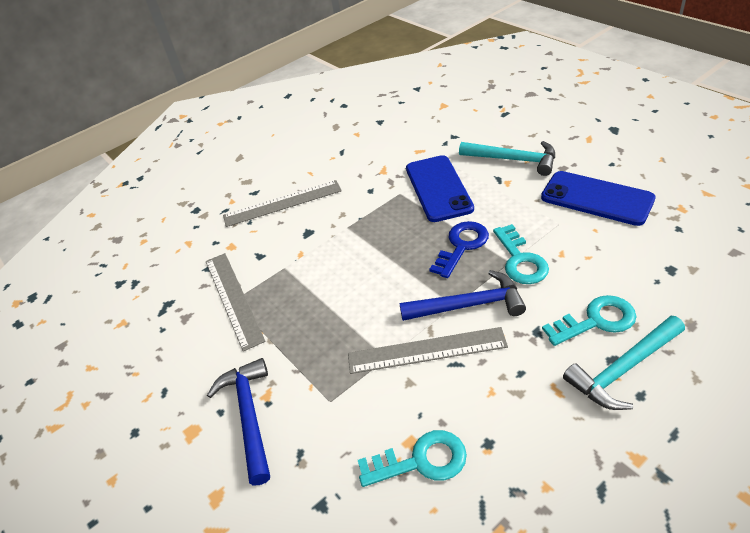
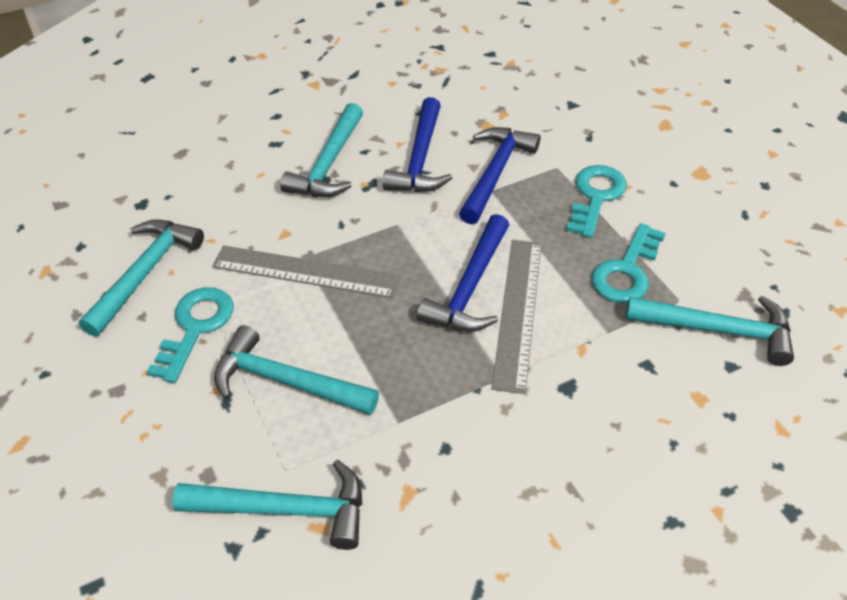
blue hammer: 2 -> 3
blue key: 1 -> 0
blue phone: 2 -> 0
grey ruler: 3 -> 2
turquoise hammer: 2 -> 5

